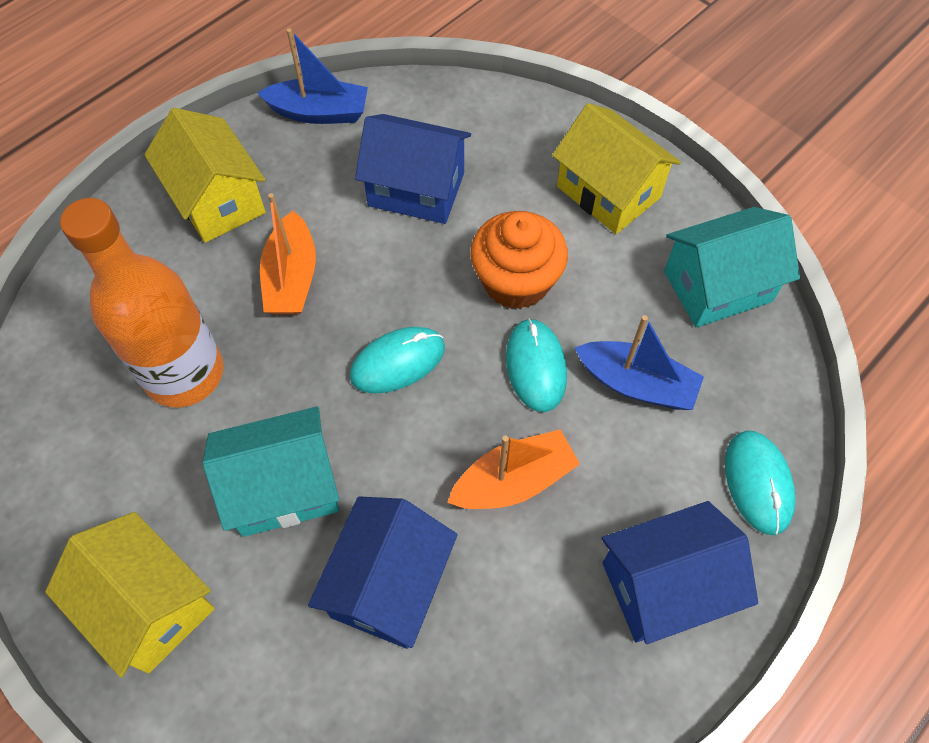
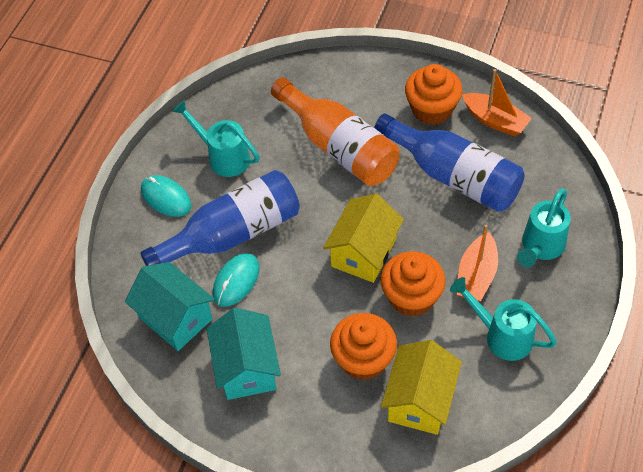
blue boat: 2 -> 0
blue bottle: 0 -> 2
blue house: 3 -> 0
orange cupcake: 1 -> 3
turquoise mouse: 3 -> 2
turquoise watering can: 0 -> 3
yellow house: 3 -> 2

